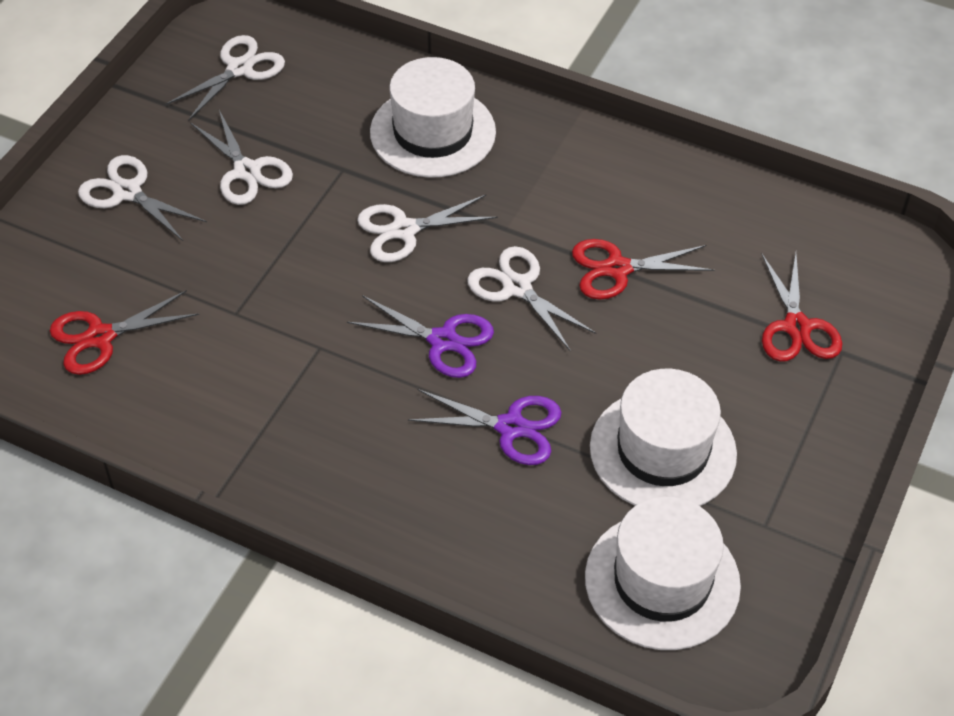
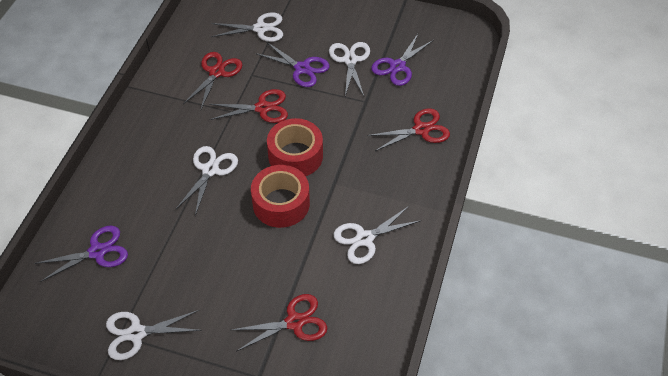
purple scissors: 2 -> 3
red scissors: 3 -> 4
red tape: 0 -> 2
white hat: 3 -> 0

